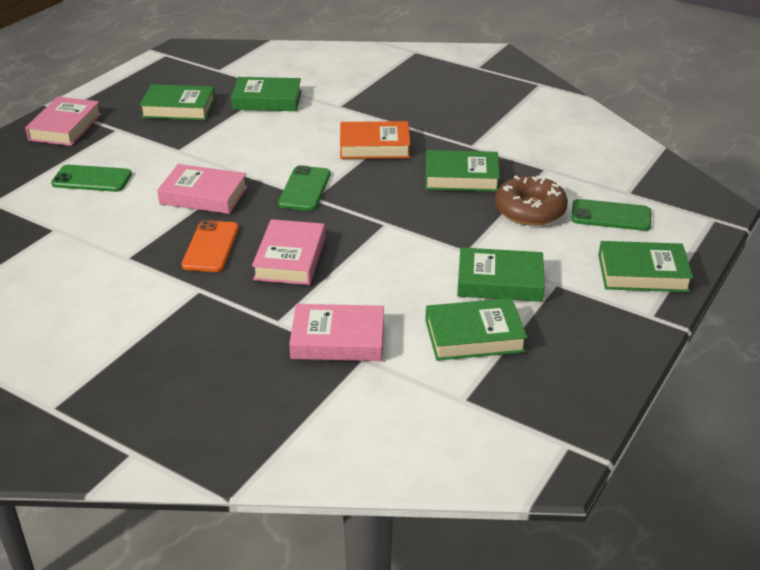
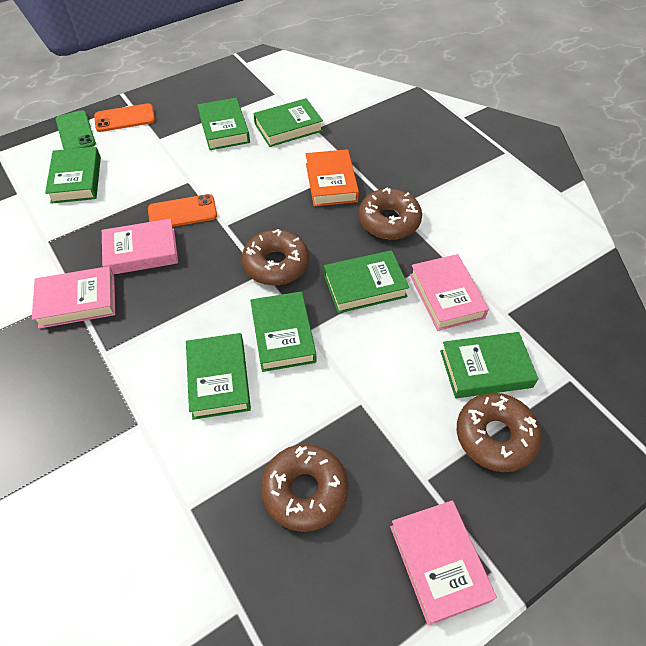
brown donut: 1 -> 4
green book: 6 -> 7
green phone: 3 -> 1
orange phone: 1 -> 2

